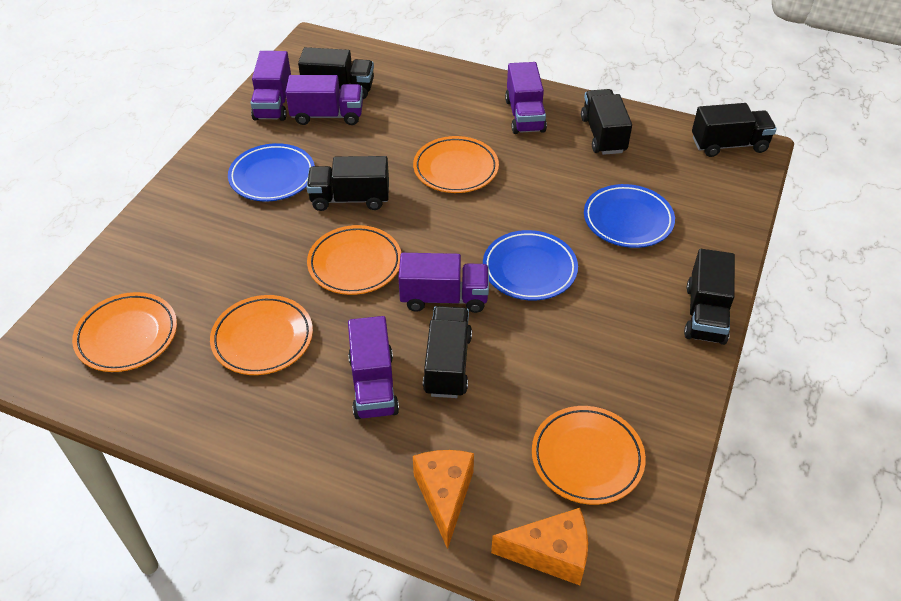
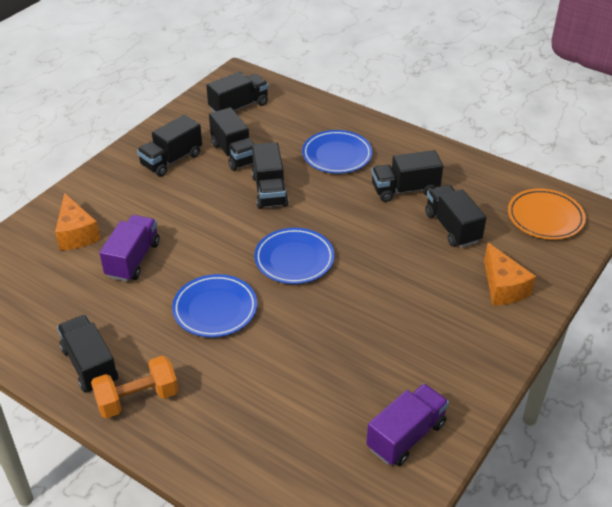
black truck: 6 -> 7
orange dumbbell: 0 -> 1
orange plate: 5 -> 1
purple truck: 5 -> 2

